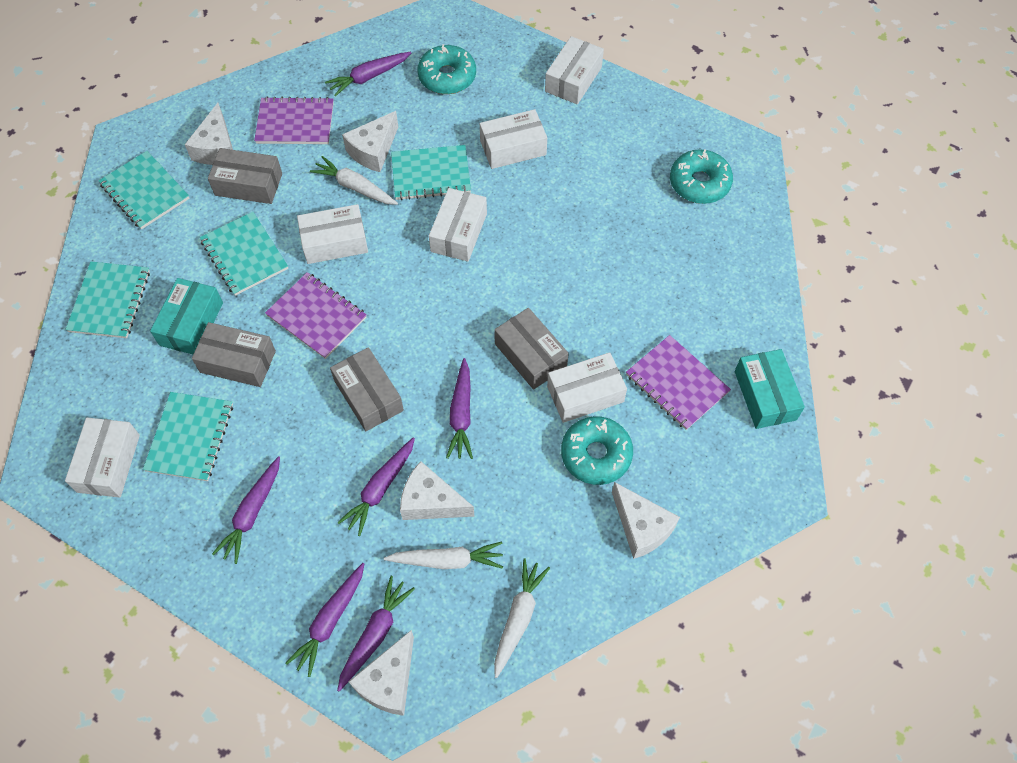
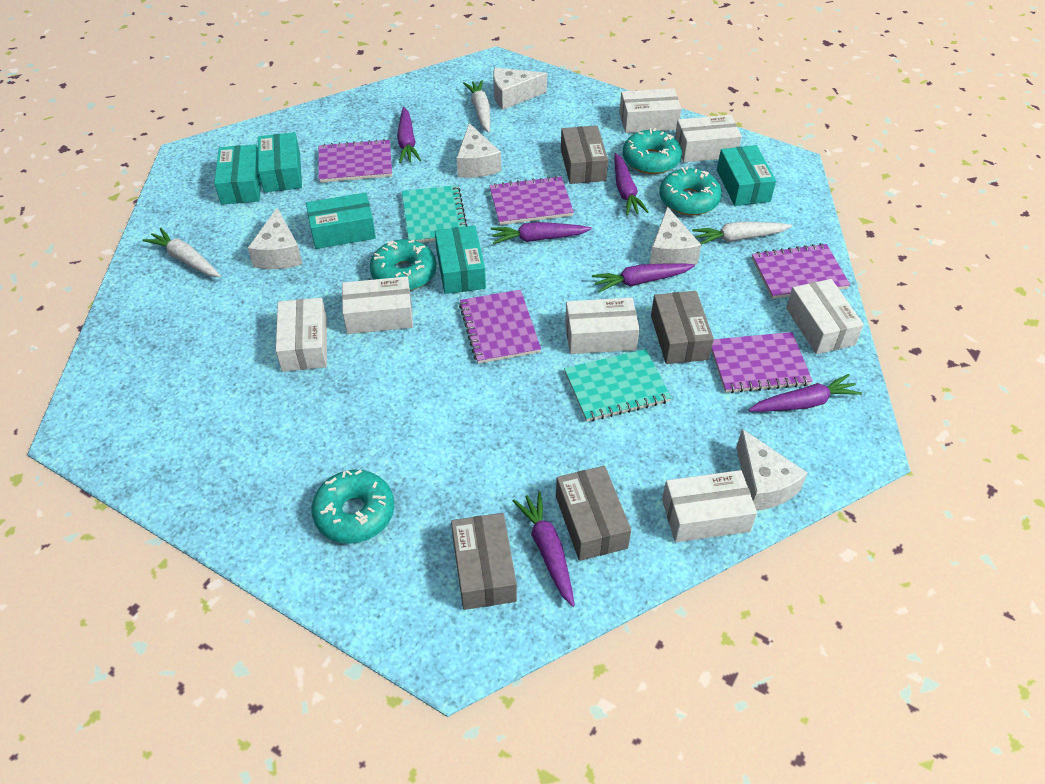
purple notebook: 3 -> 5
turquoise box: 2 -> 5
turquoise donut: 3 -> 4
turquoise notebook: 5 -> 2
white box: 6 -> 7

